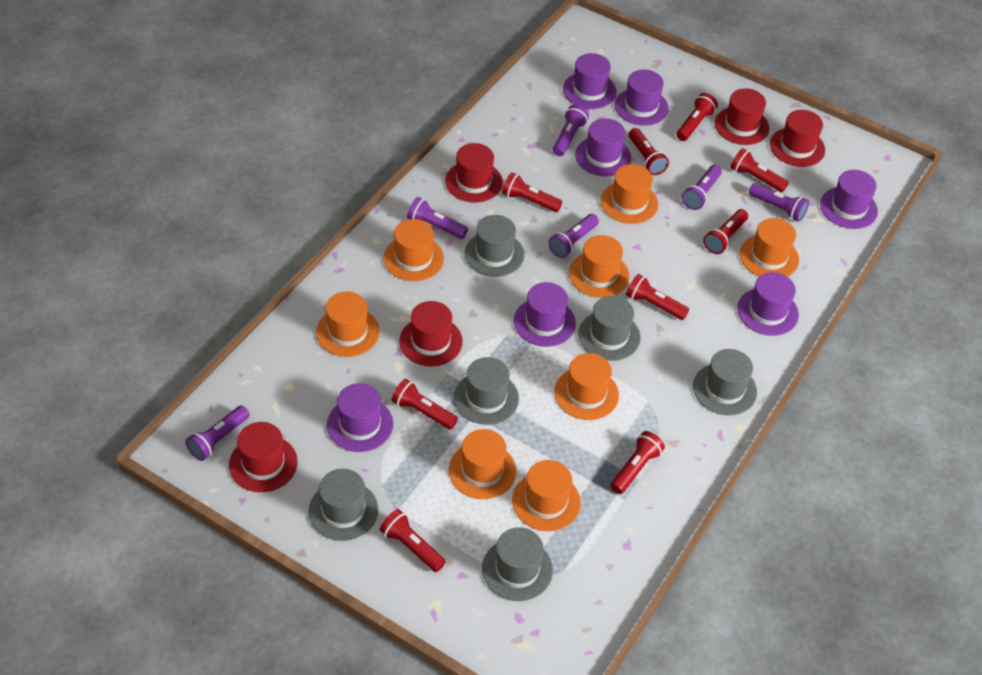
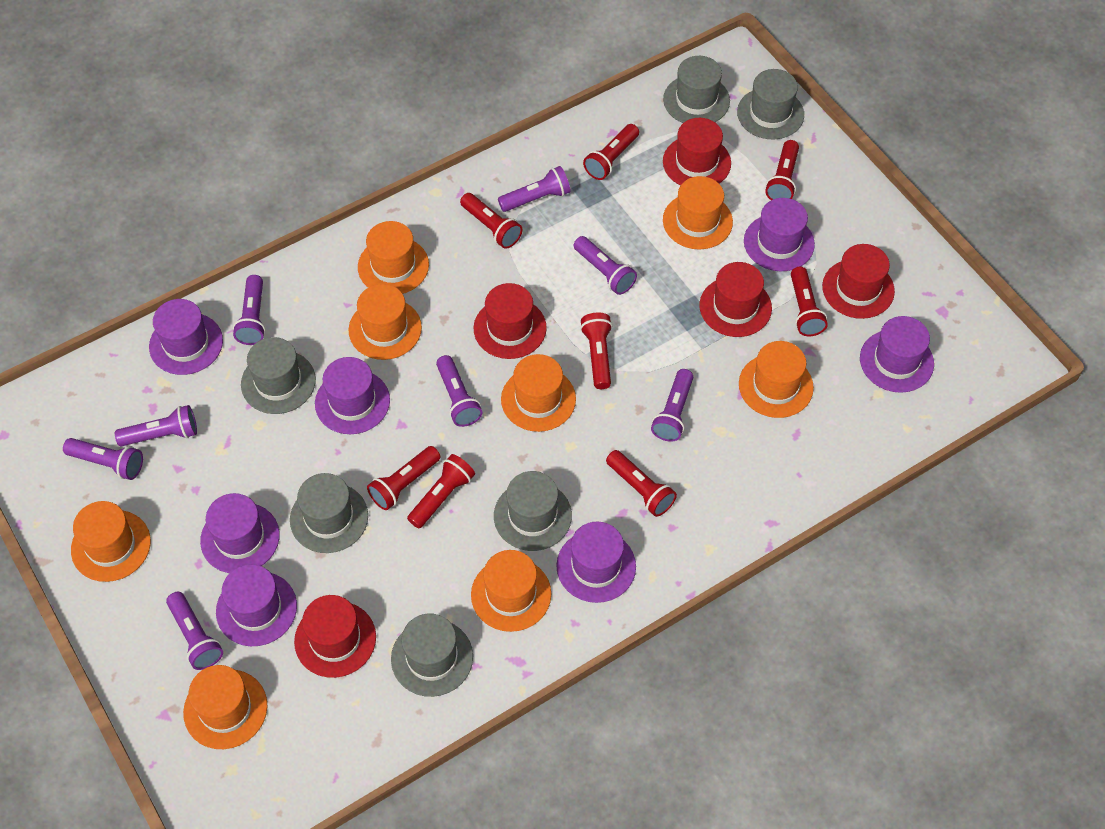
purple flashlight: 6 -> 8
red flashlight: 9 -> 8

